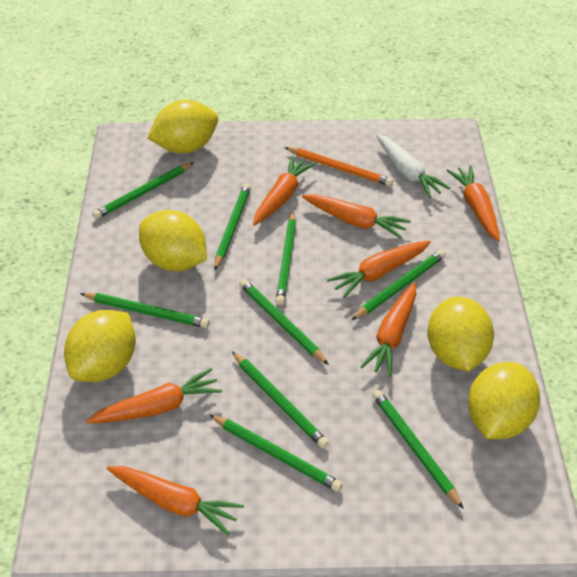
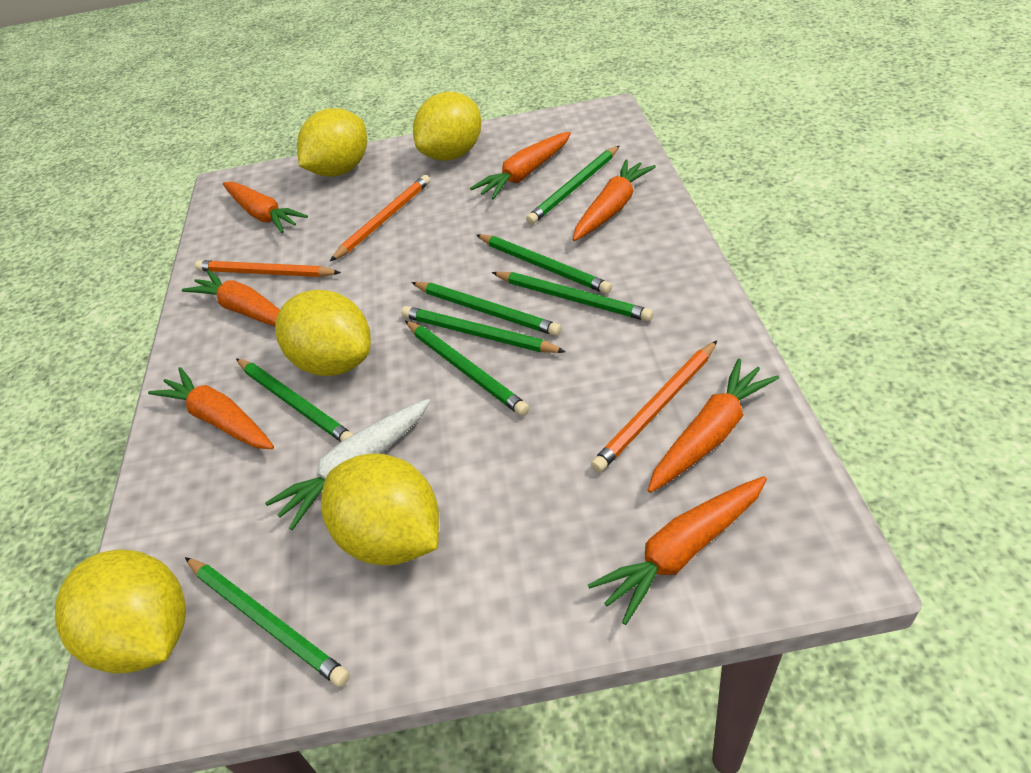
green pencil: 9 -> 8
orange pencil: 1 -> 3

